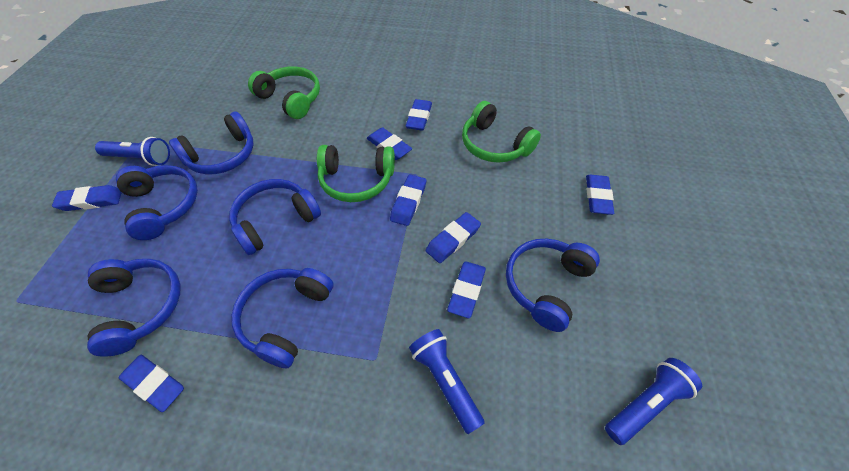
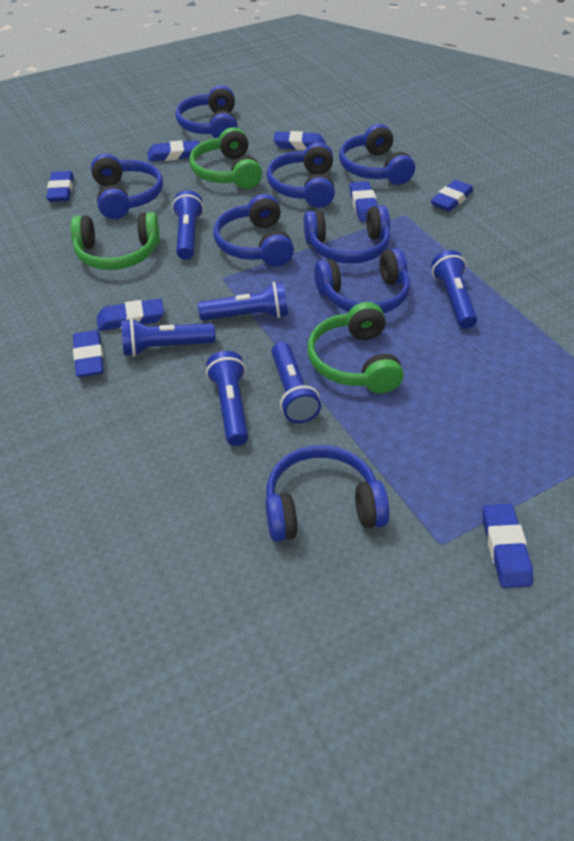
blue flashlight: 3 -> 6
blue headphones: 6 -> 8

